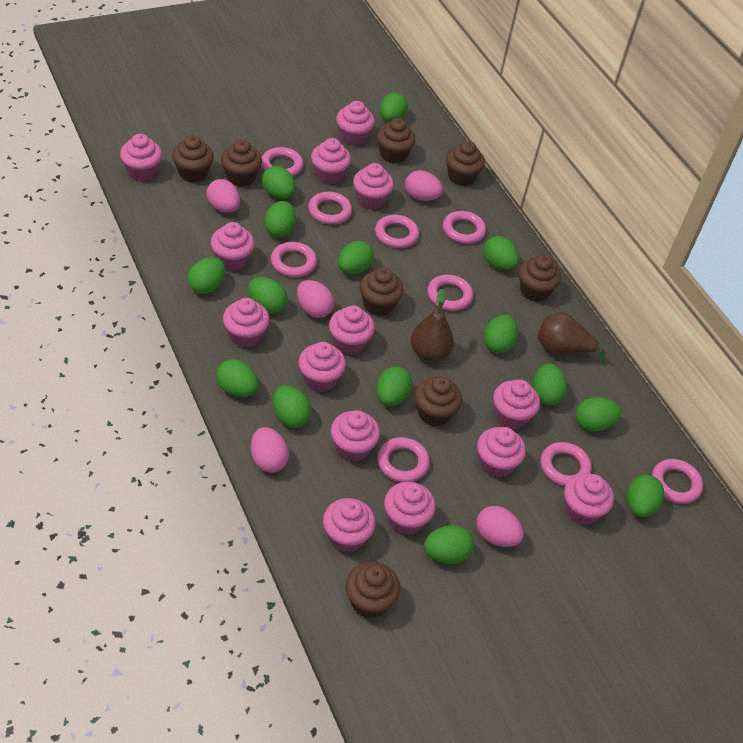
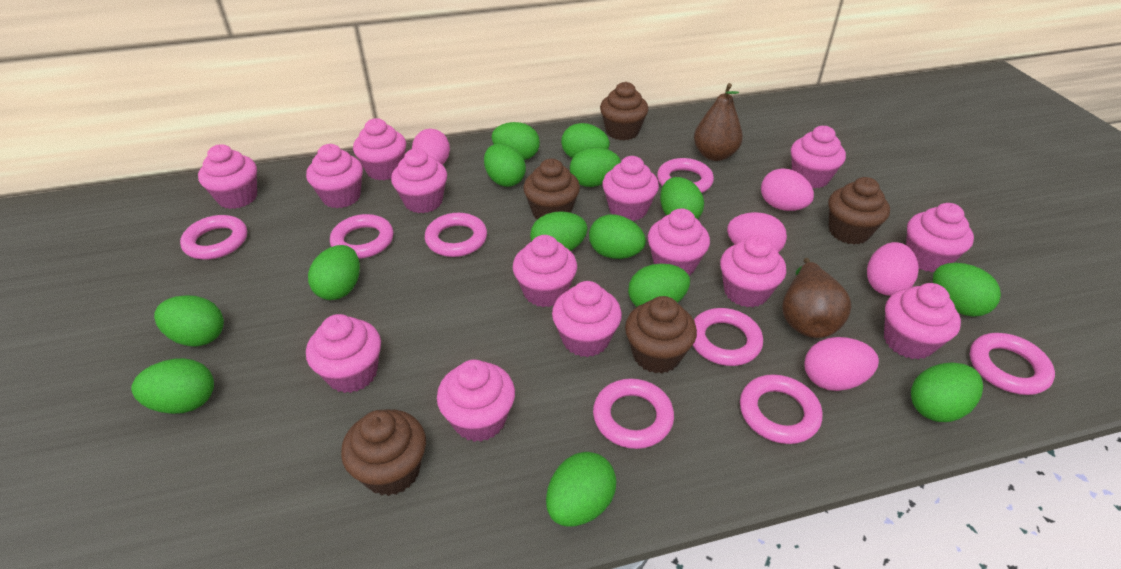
brown cupcake: 8 -> 5
green egg: 15 -> 14
pink ring: 9 -> 8

